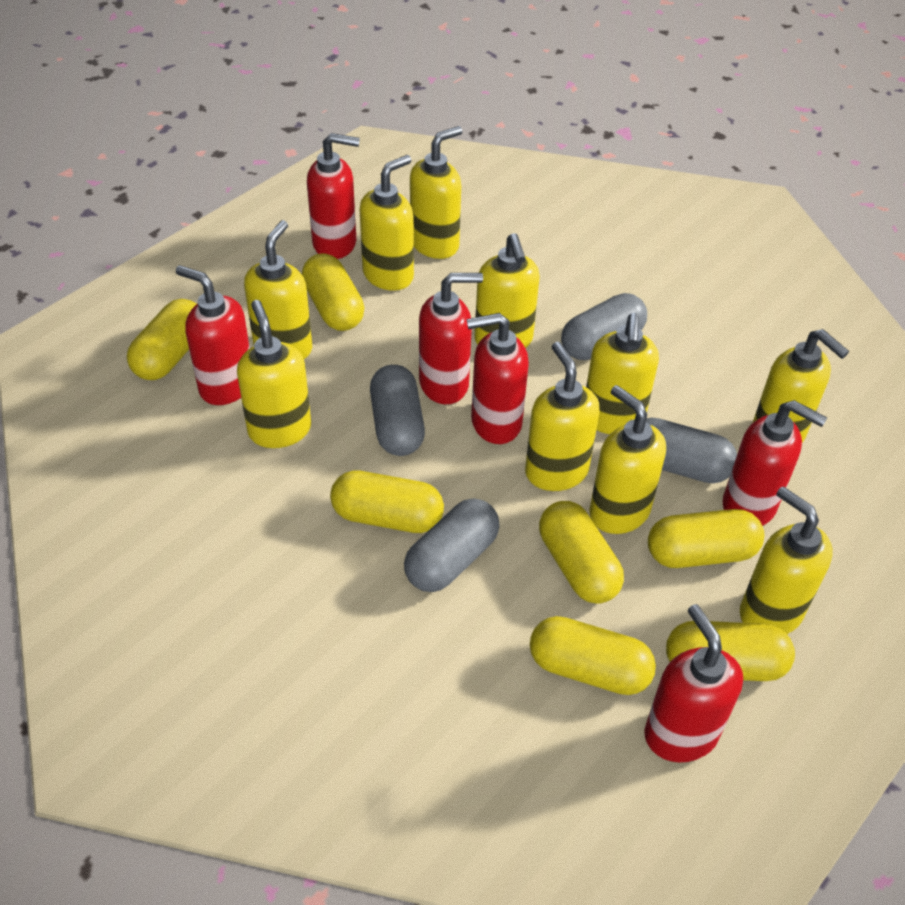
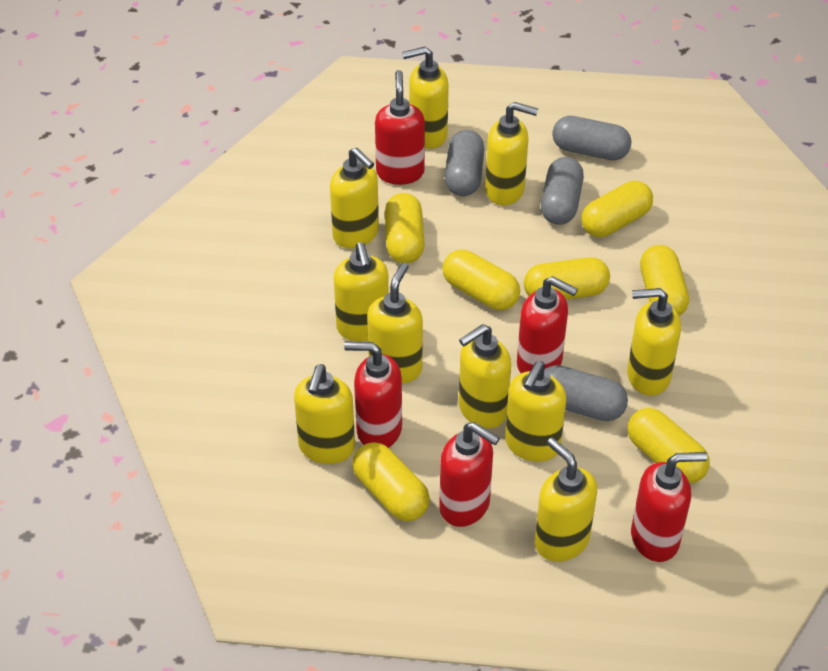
red soap dispenser: 6 -> 5

